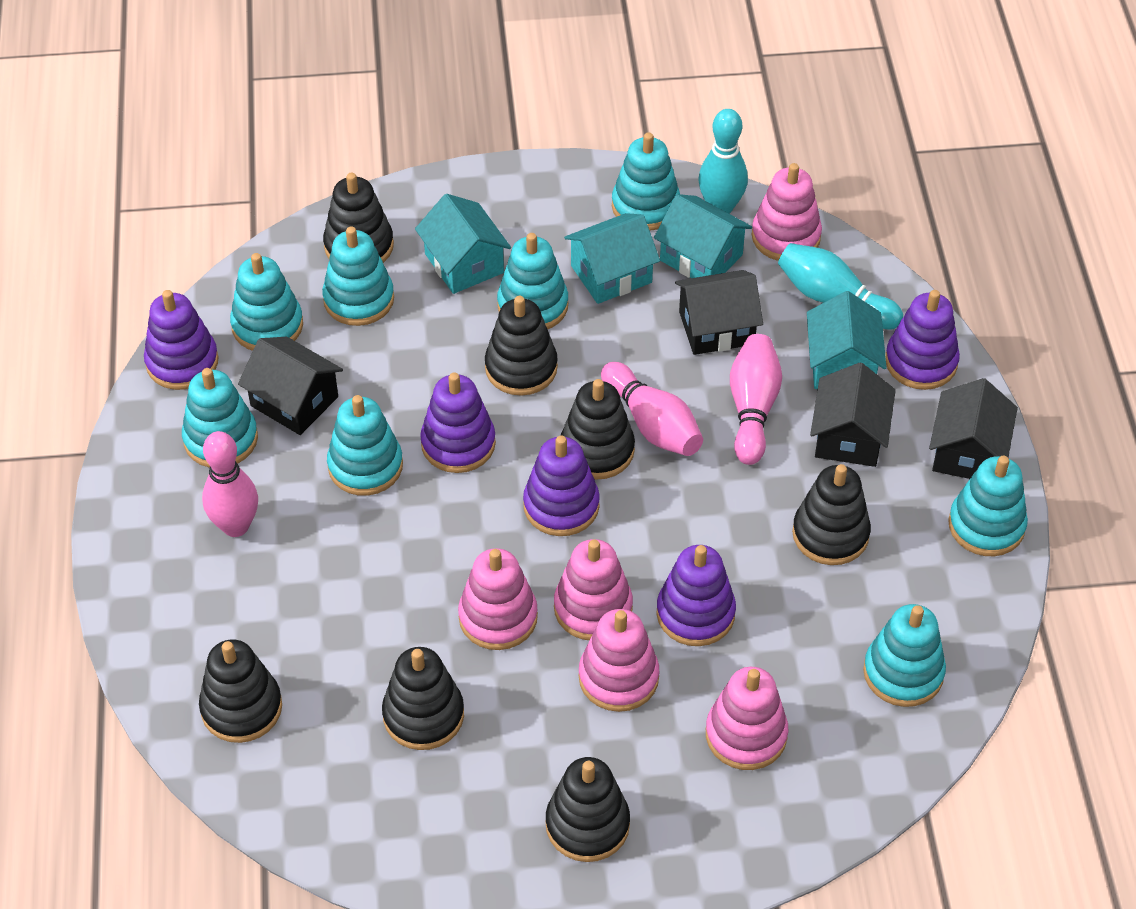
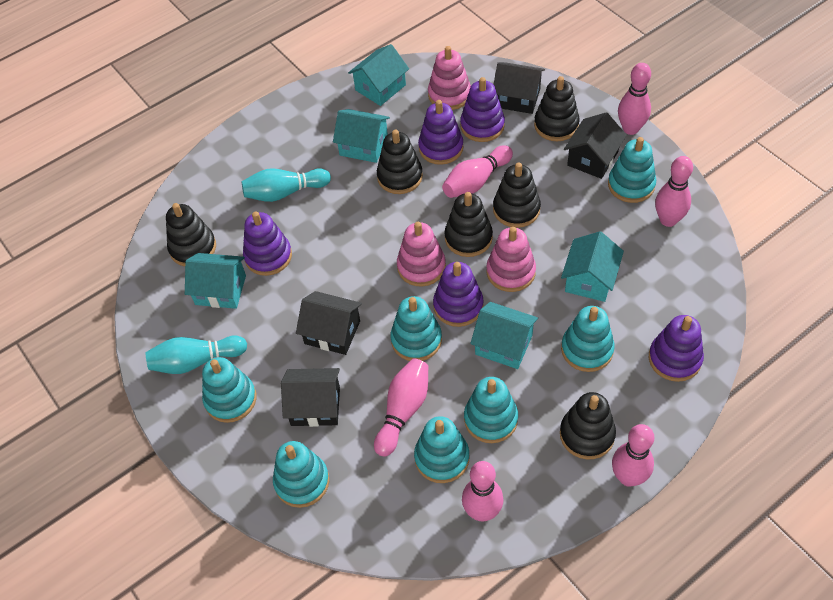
black stacking toy: 7 -> 6
pink bowling pin: 3 -> 6
pink stacking toy: 5 -> 3
turquoise house: 4 -> 5
turquoise stacking toy: 8 -> 7

